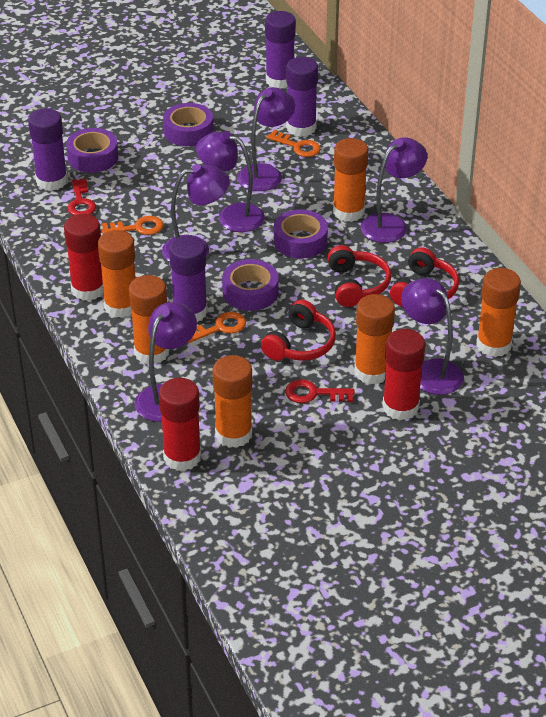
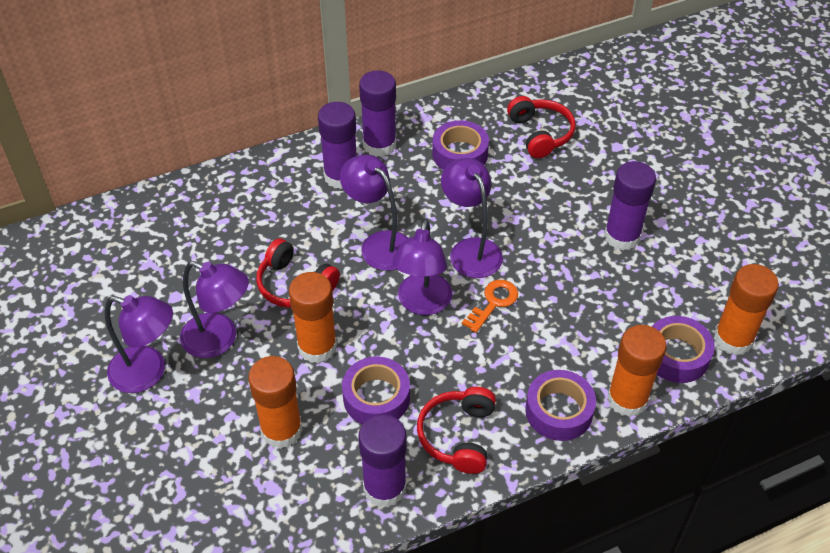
orange glue stick: 6 -> 4
orange key: 3 -> 1
purple lamp: 6 -> 5
red glue stick: 3 -> 0
red key: 2 -> 0

